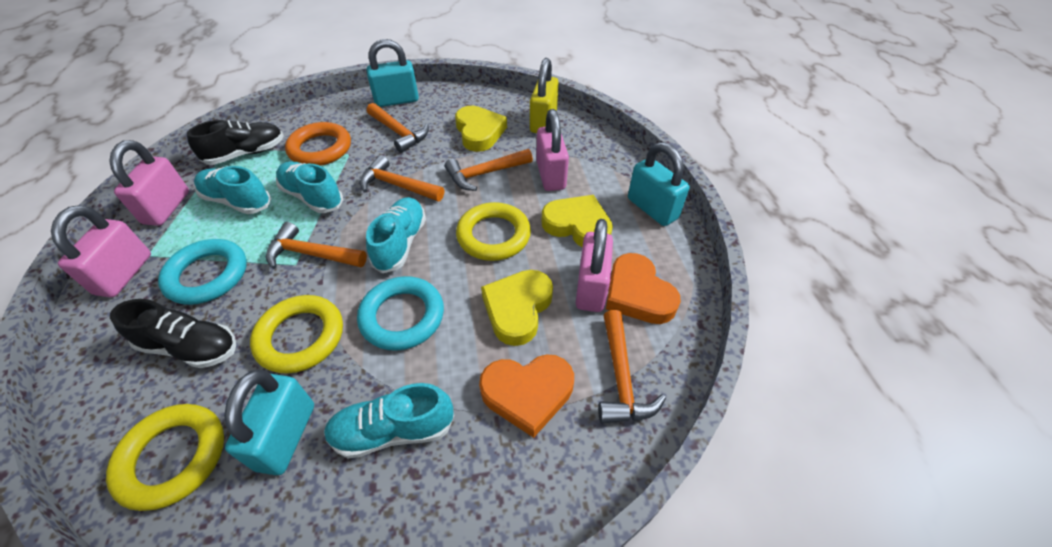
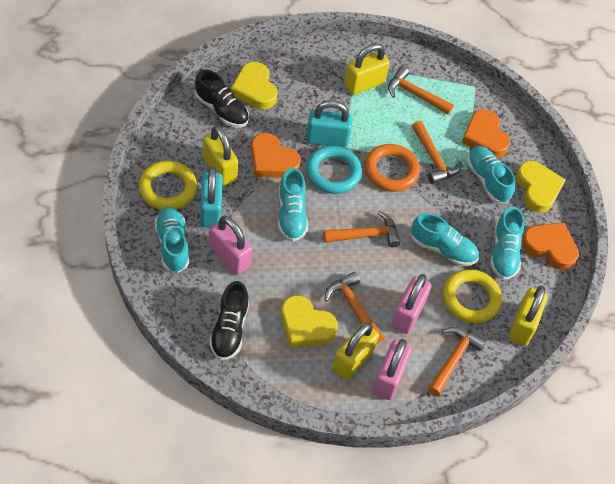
orange heart: 2 -> 3
pink padlock: 4 -> 3
turquoise padlock: 3 -> 2
turquoise ring: 2 -> 1
turquoise shoe: 4 -> 5
yellow padlock: 1 -> 4
yellow ring: 3 -> 2

